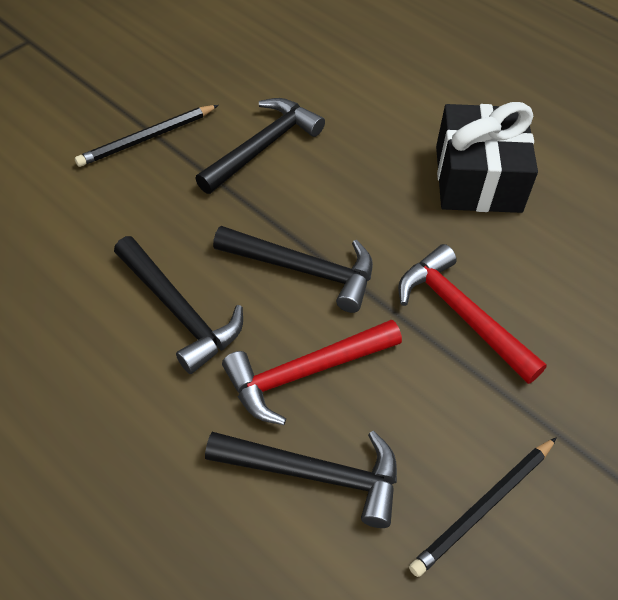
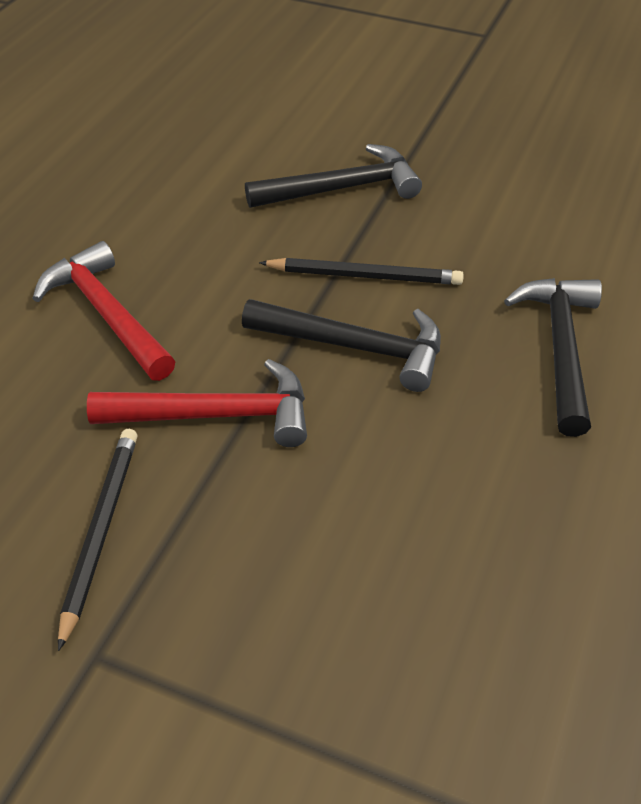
black gift: 1 -> 0
black hammer: 4 -> 3

